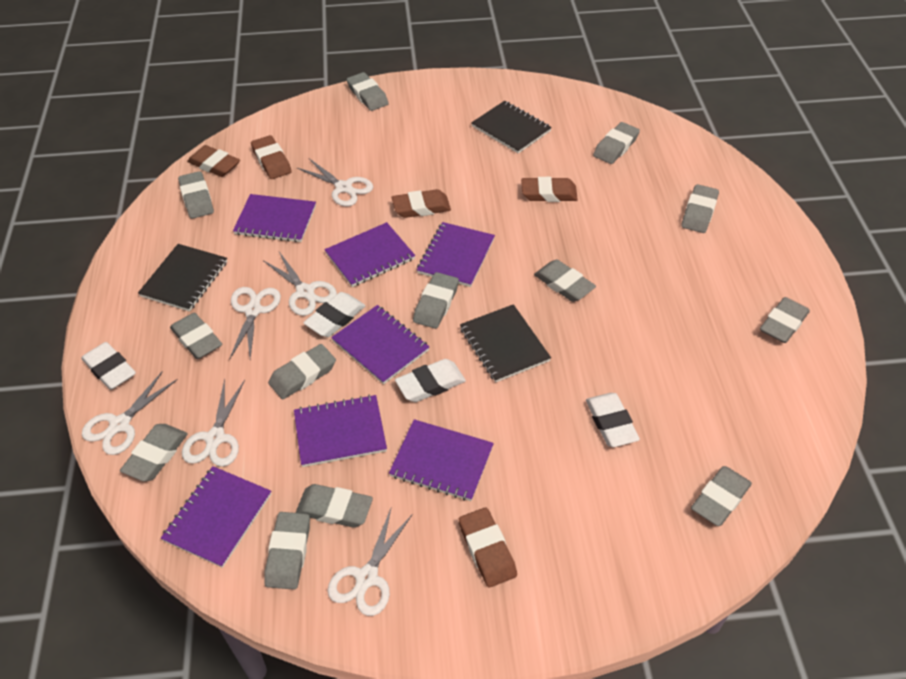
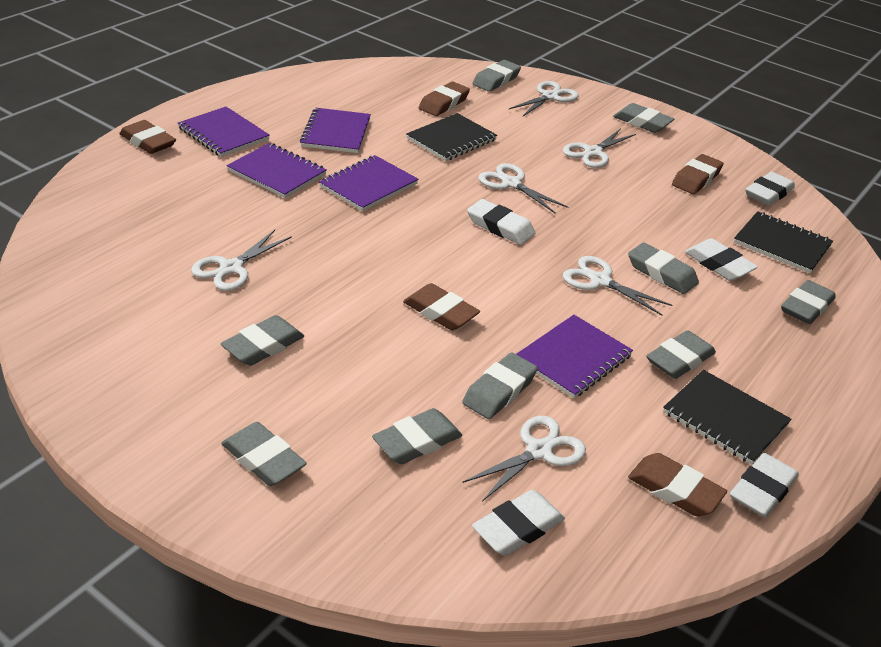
grey eraser: 13 -> 9
purple notebook: 7 -> 5
white eraser: 4 -> 5

